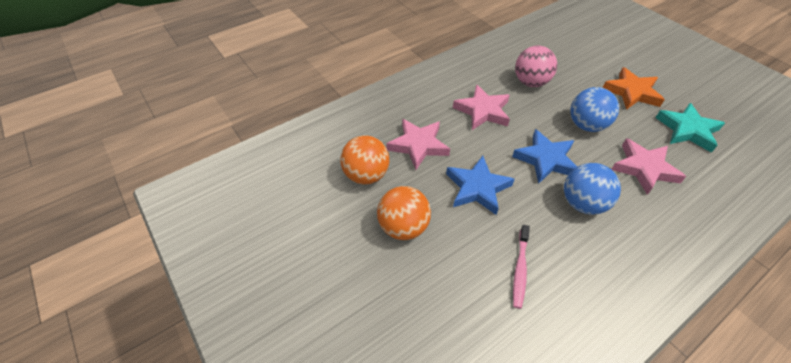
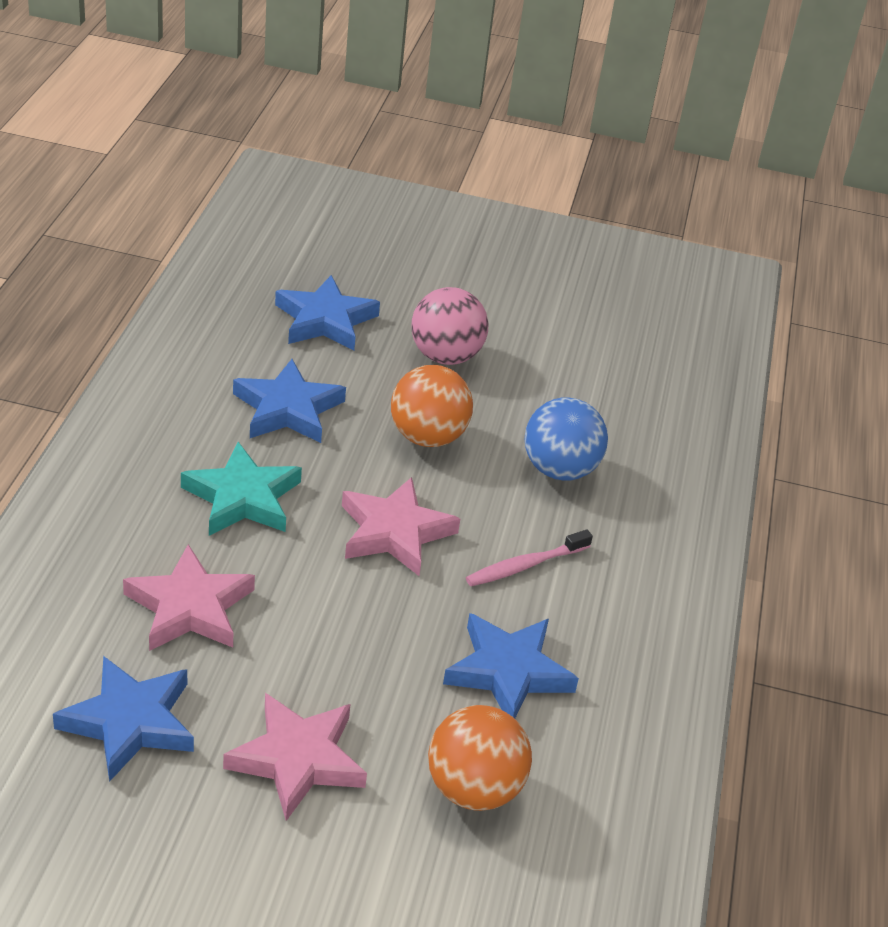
blue ball: 2 -> 1
blue star: 2 -> 4
orange star: 1 -> 0

